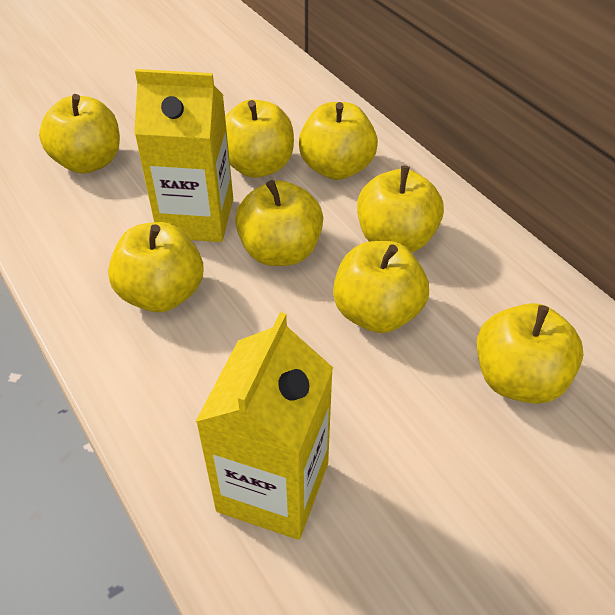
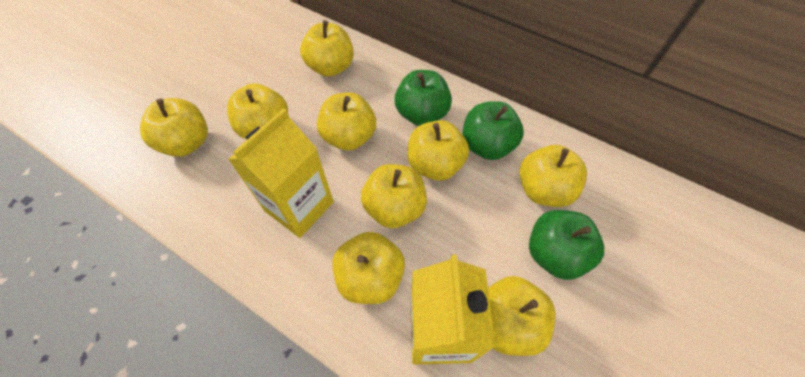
green apple: 0 -> 3
yellow apple: 8 -> 9

